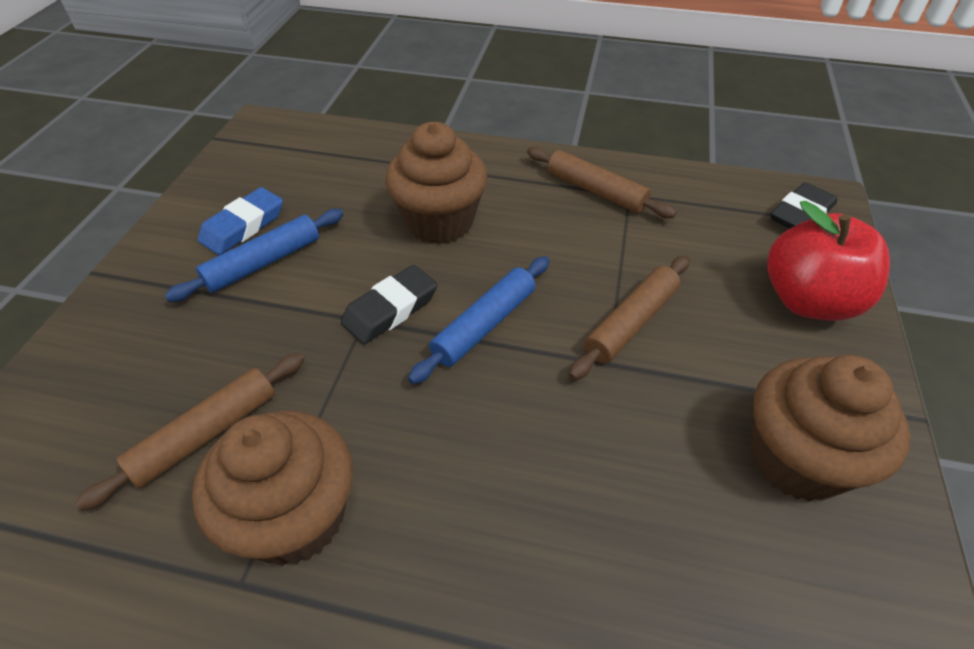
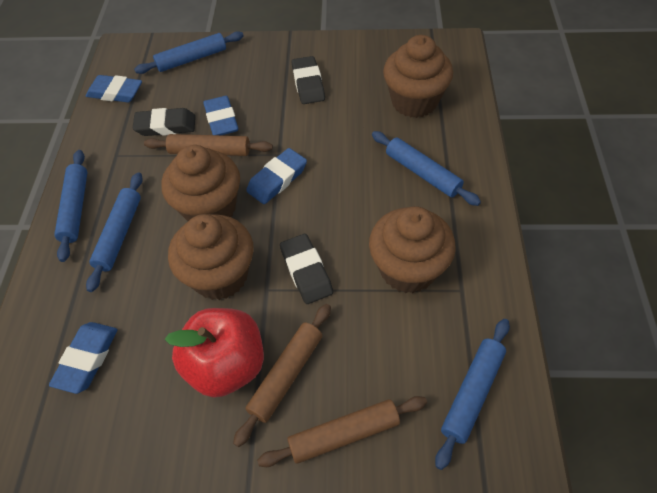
black eraser: 2 -> 3
blue eraser: 1 -> 4
blue rolling pin: 2 -> 5
brown cupcake: 3 -> 4

